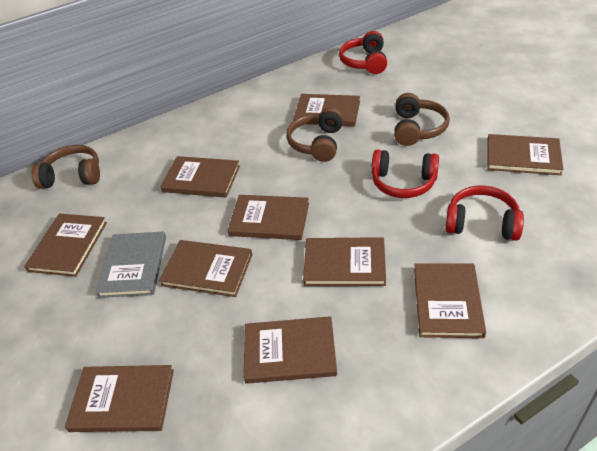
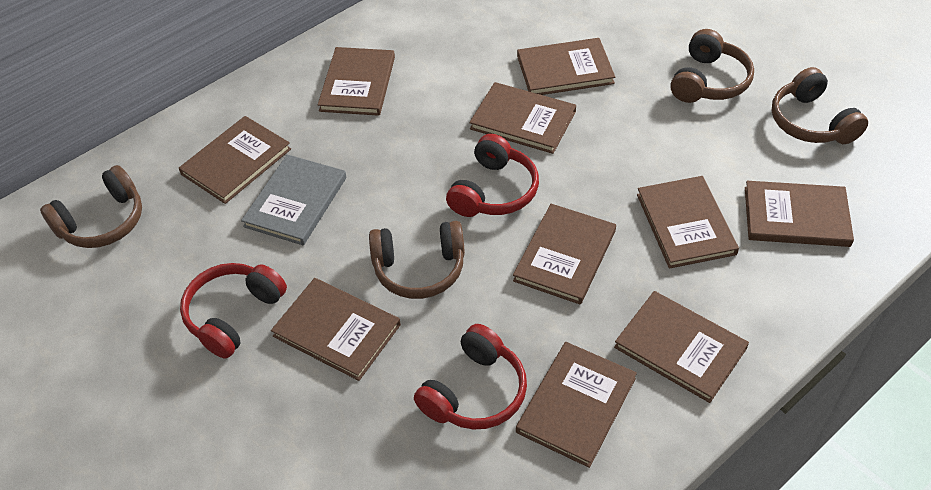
brown headphones: 3 -> 4

